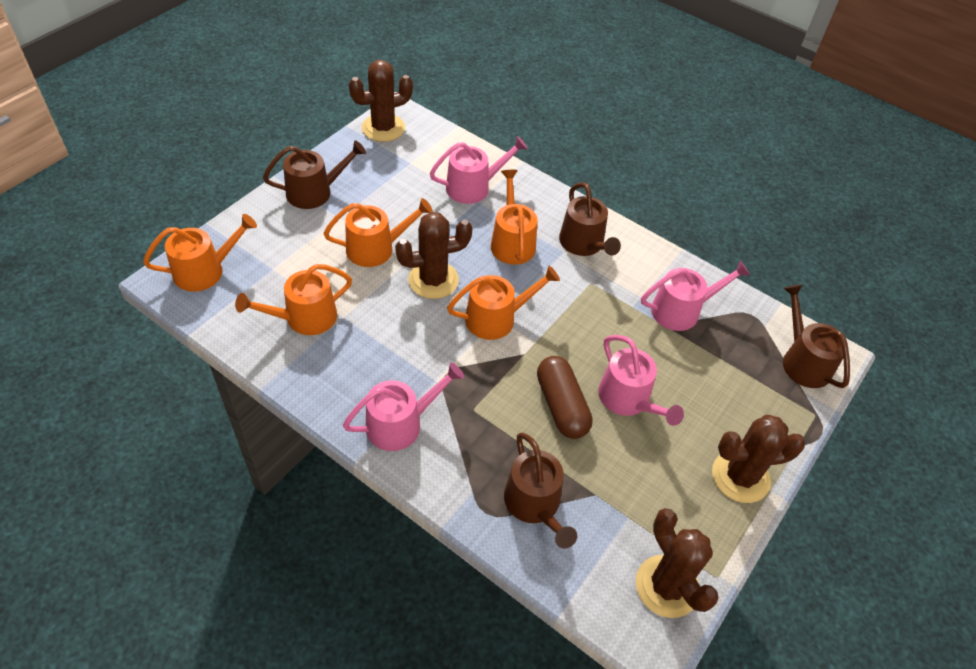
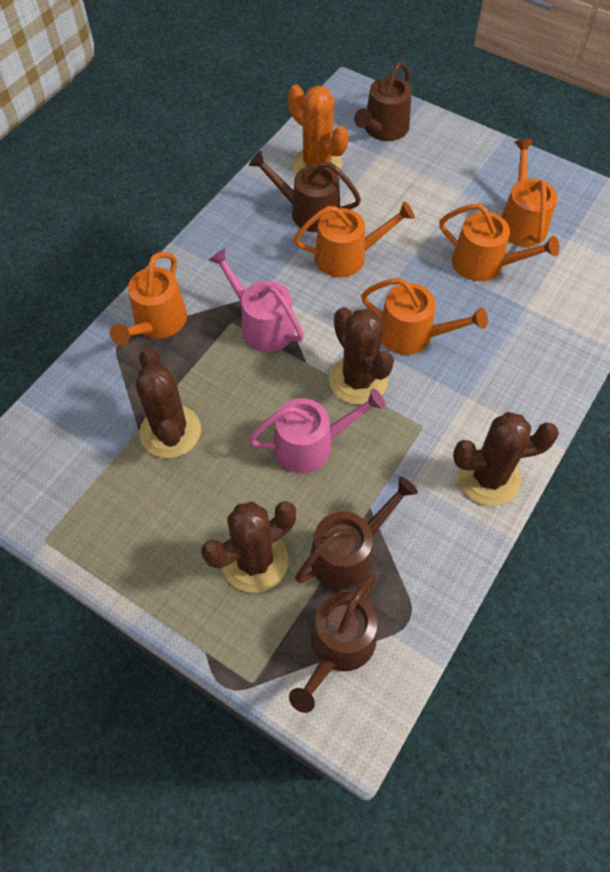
brown capsule: 1 -> 0
orange cactus: 0 -> 1
pink watering can: 4 -> 2

